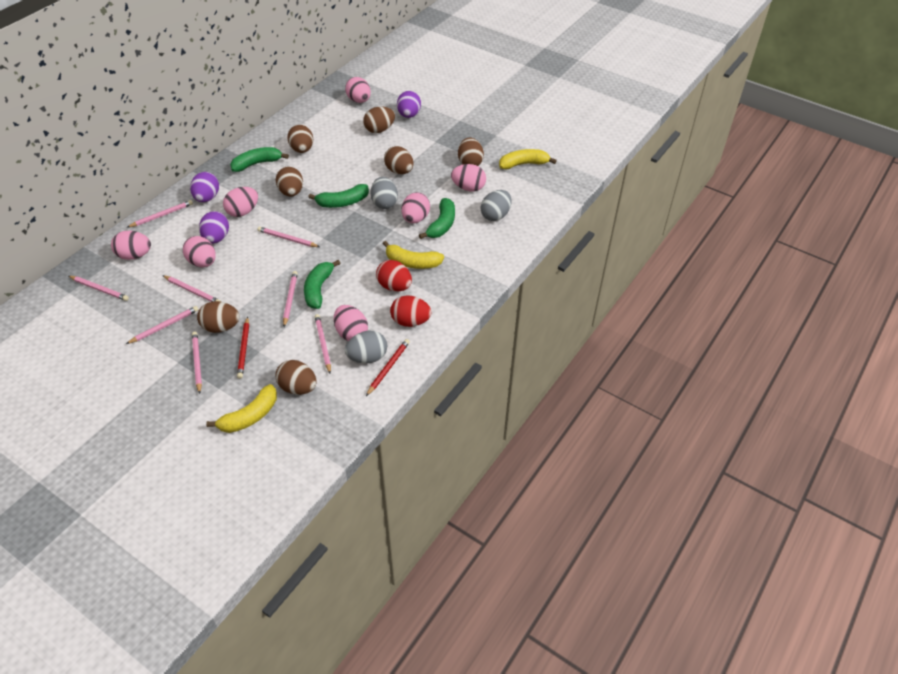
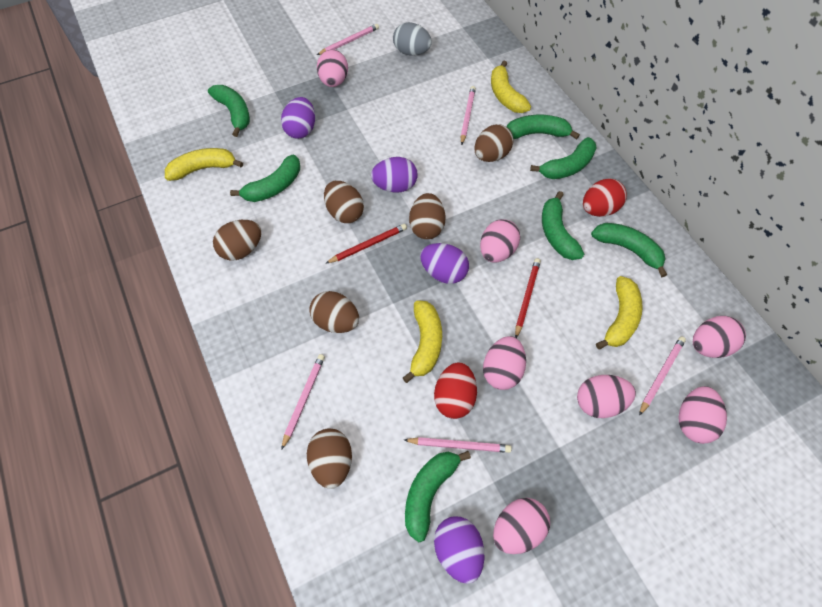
brown egg: 7 -> 6
green banana: 4 -> 7
grey egg: 3 -> 1
pink pencil: 8 -> 5
purple egg: 3 -> 4
yellow banana: 3 -> 4

